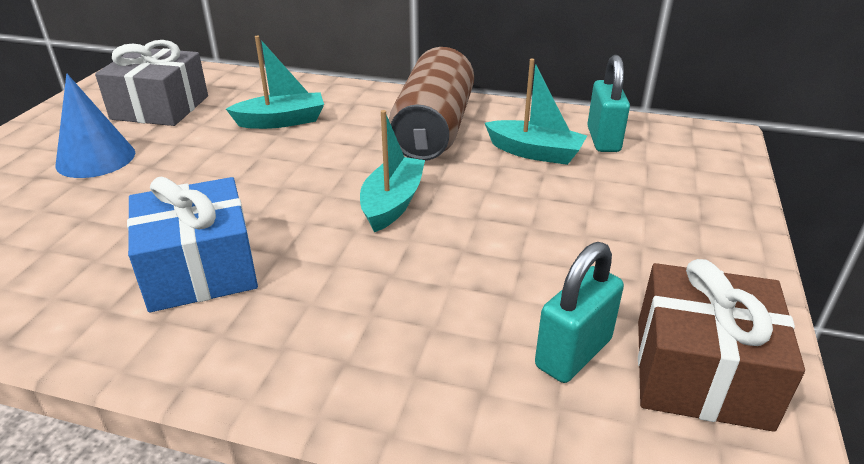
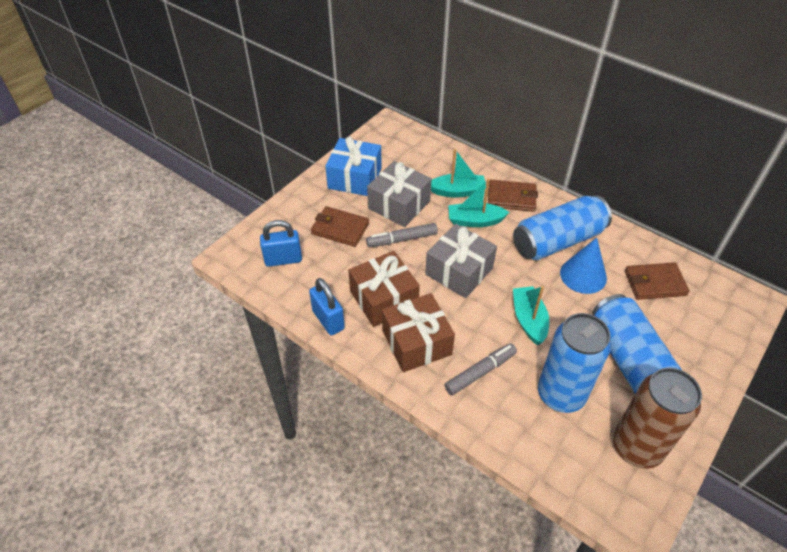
blue can: 0 -> 3
blue padlock: 0 -> 2
brown gift: 1 -> 2
brown wallet: 0 -> 3
grey gift: 1 -> 2
grey marker: 0 -> 2
turquoise padlock: 2 -> 0

